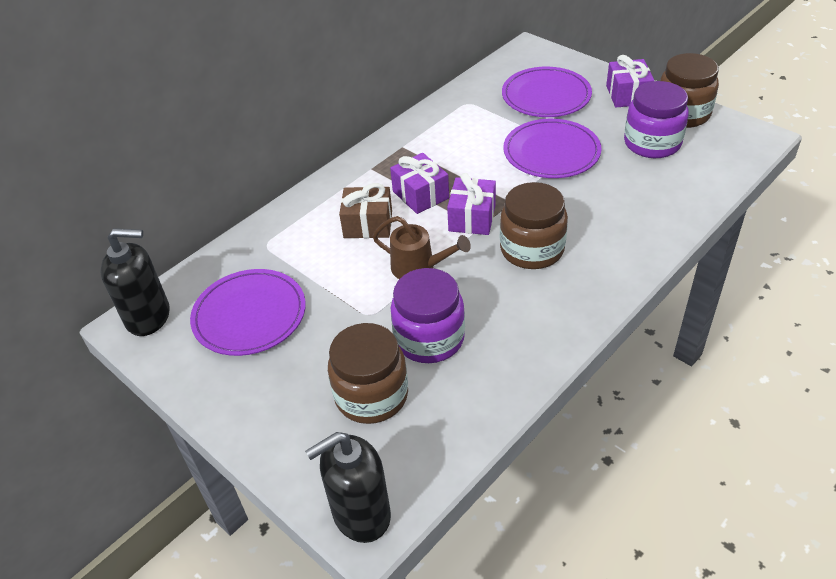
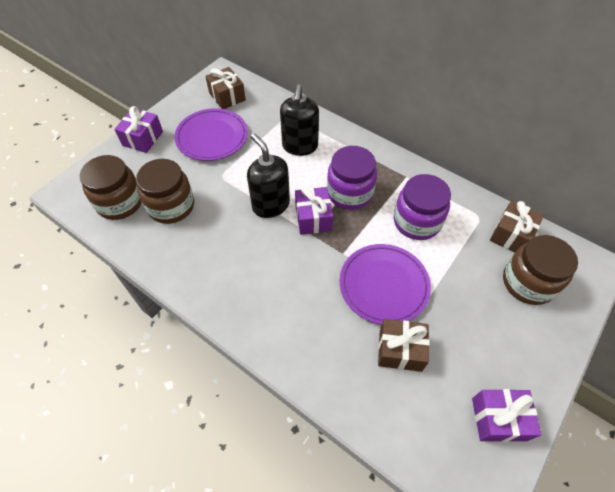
brown gift: 1 -> 3
brown watering can: 1 -> 0
purple plate: 3 -> 2

